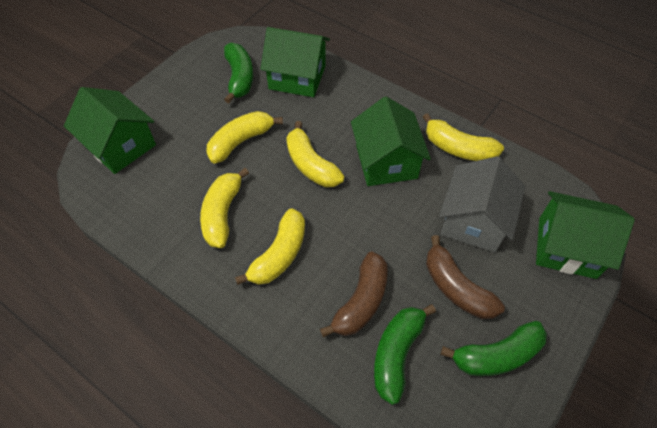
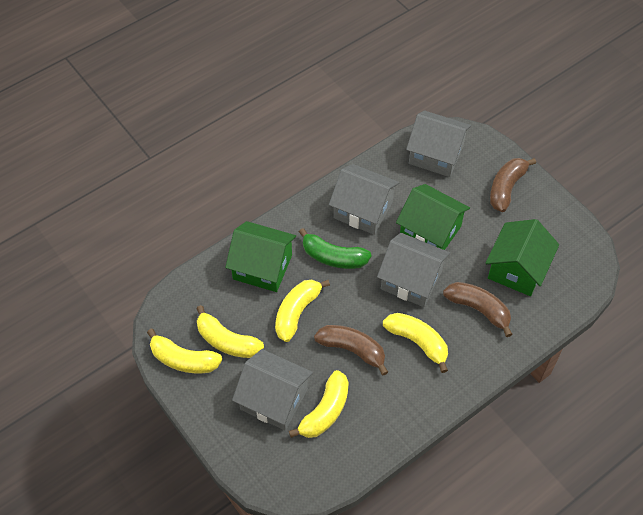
brown banana: 2 -> 3
green banana: 3 -> 1
green house: 4 -> 3
grey house: 1 -> 4

